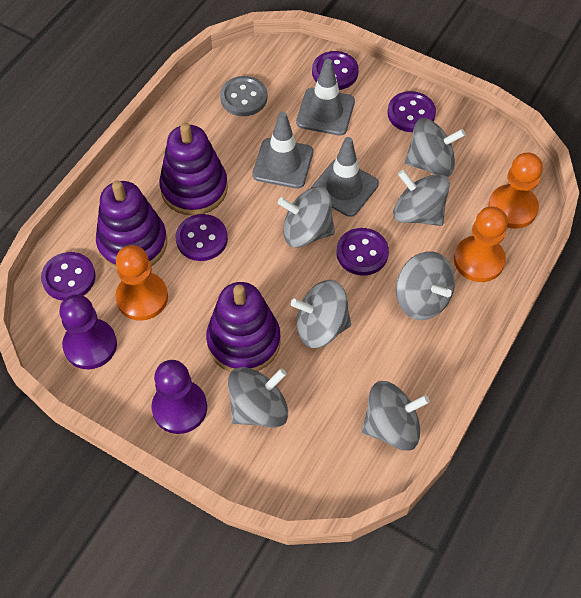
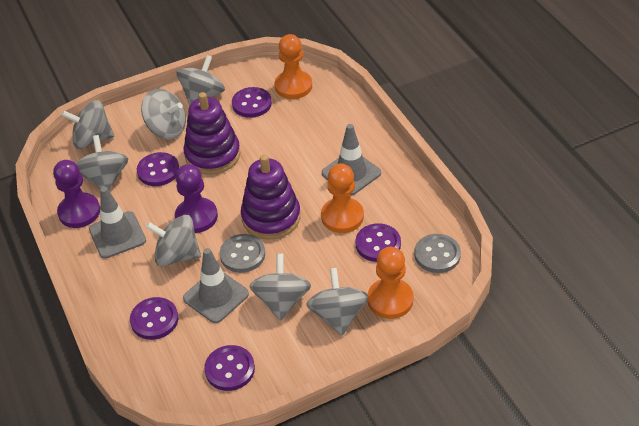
grey button: 1 -> 2
purple stacking toy: 3 -> 2

